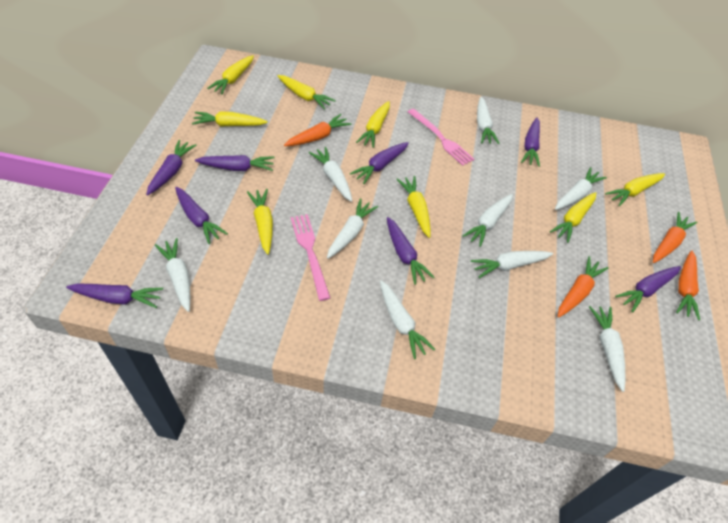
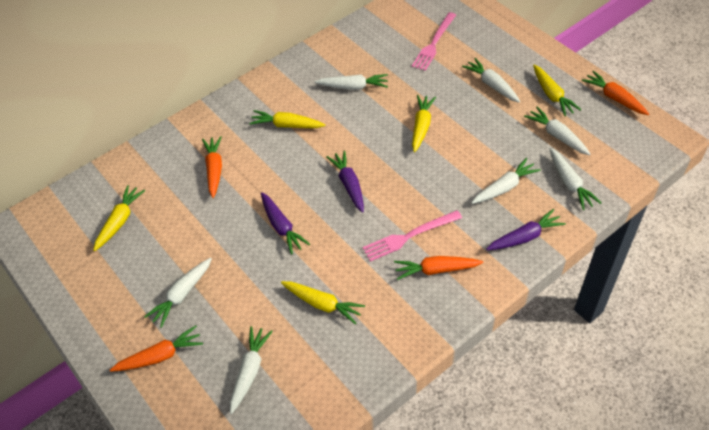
purple carrot: 8 -> 3
white carrot: 9 -> 7
yellow carrot: 8 -> 5

